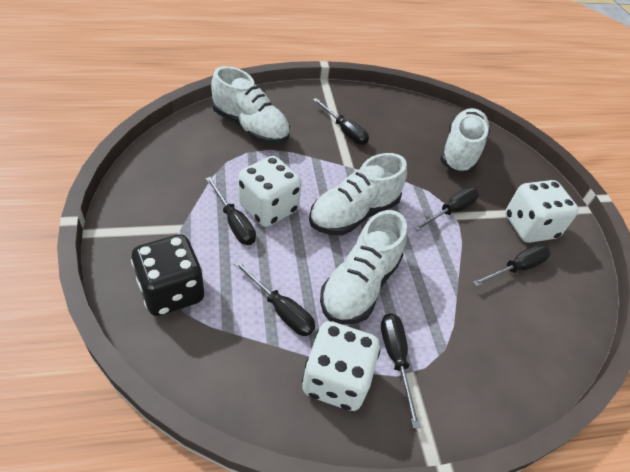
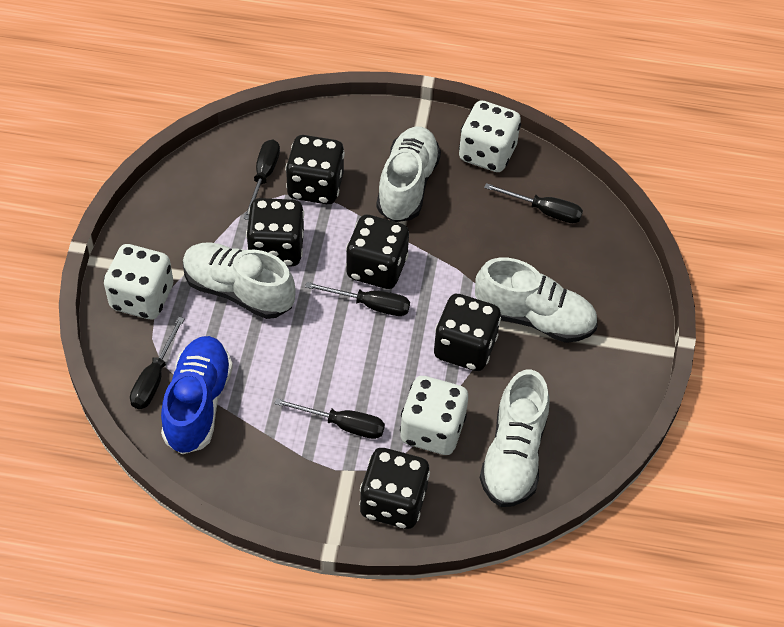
black dice: 1 -> 5
black screwdriver: 6 -> 5
blue shoe: 0 -> 1

